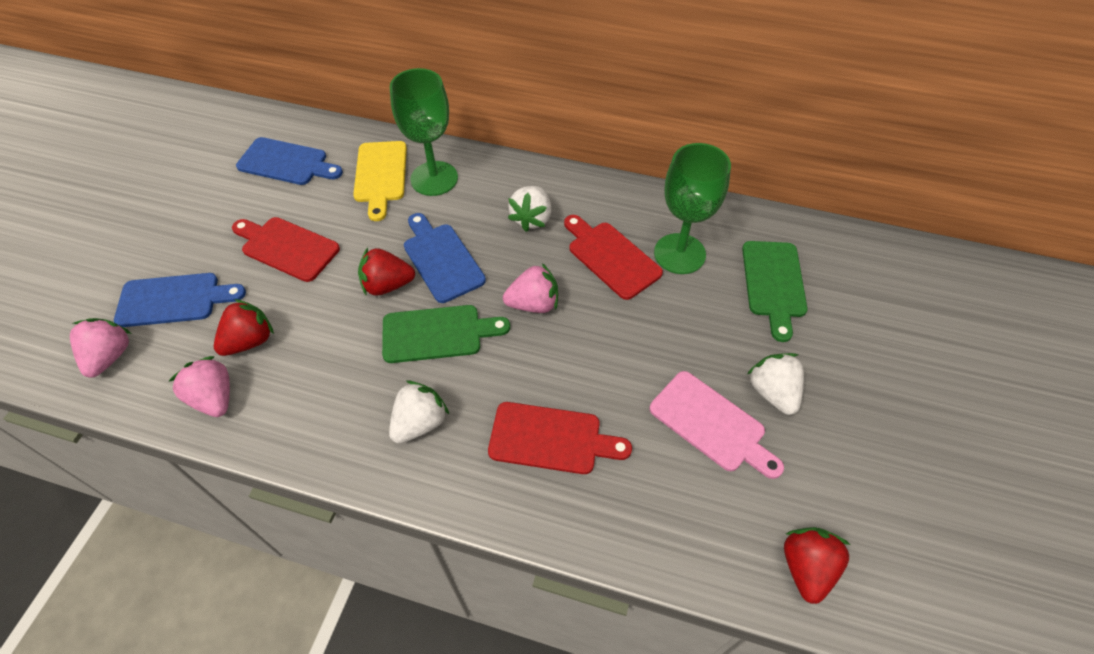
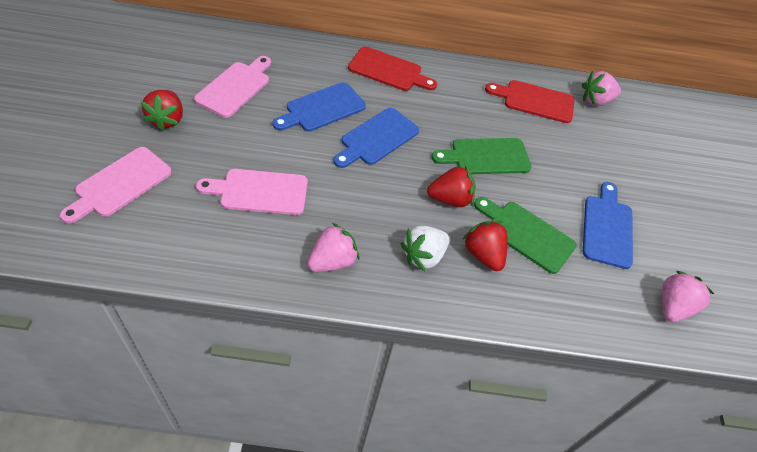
green goblet: 2 -> 0
pink cutting board: 1 -> 3
red cutting board: 3 -> 2
white strawberry: 3 -> 1
yellow cutting board: 1 -> 0

